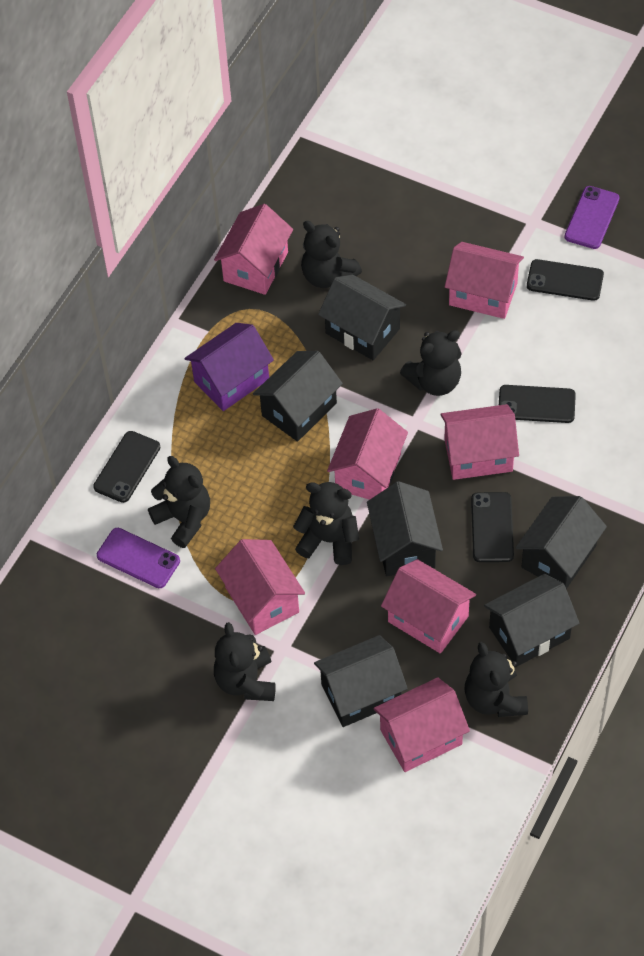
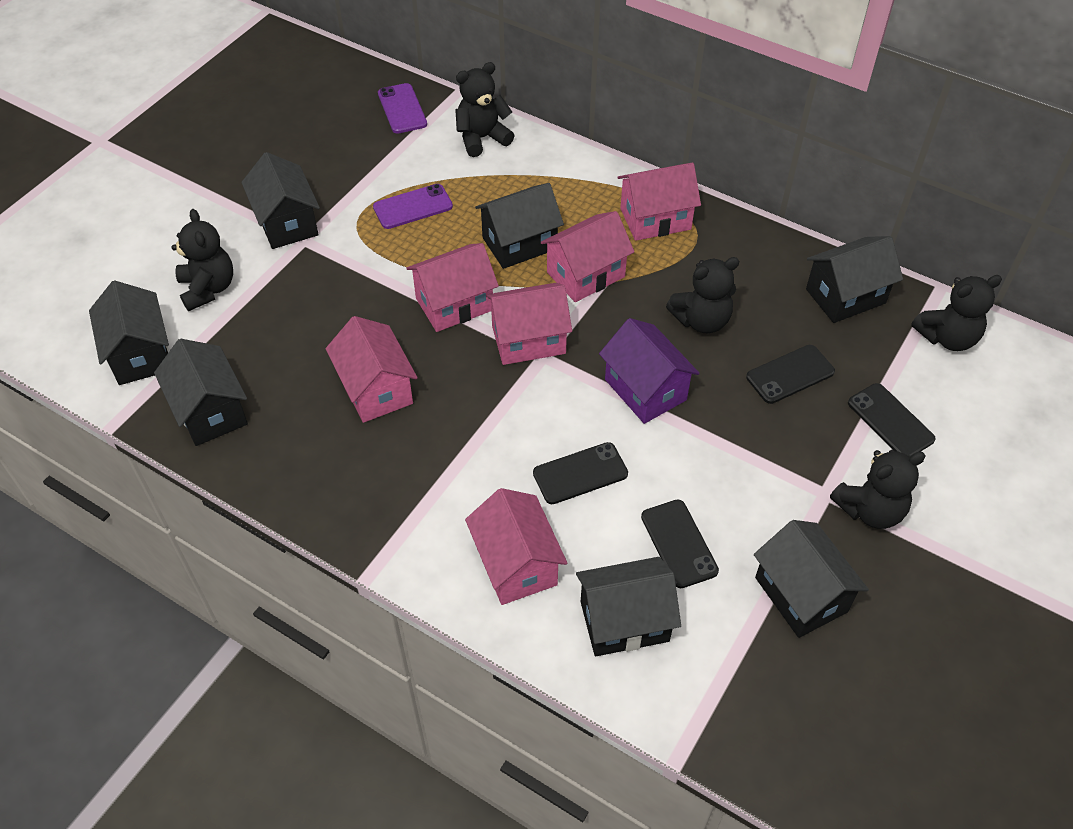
black house: 6 -> 7
black teddy bear: 6 -> 5
pink house: 7 -> 6

